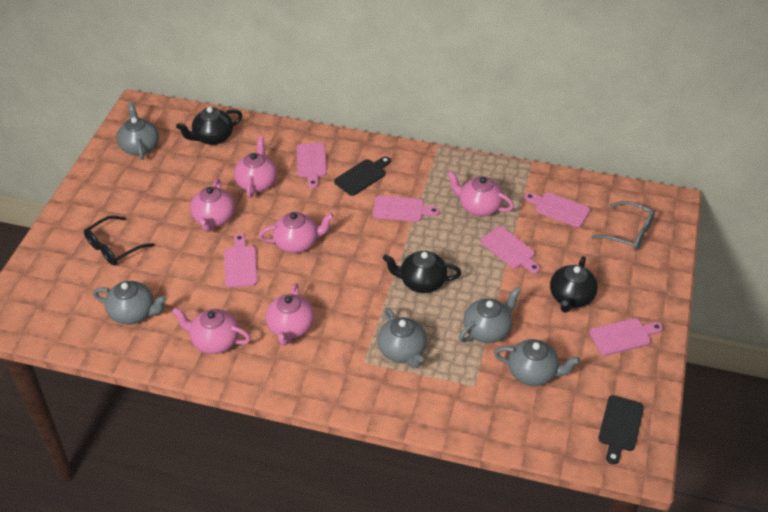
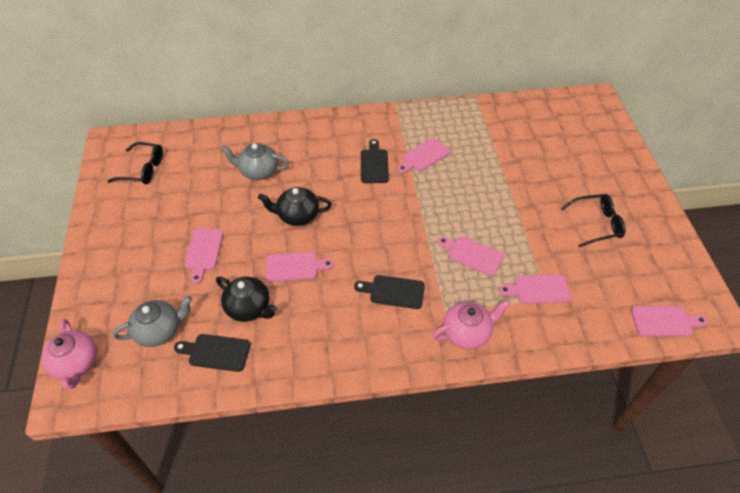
black cutting board: 2 -> 3
black glasses: 1 -> 2
black teapot: 3 -> 2
grey glasses: 1 -> 0
grey teapot: 5 -> 2
pink teapot: 6 -> 2

